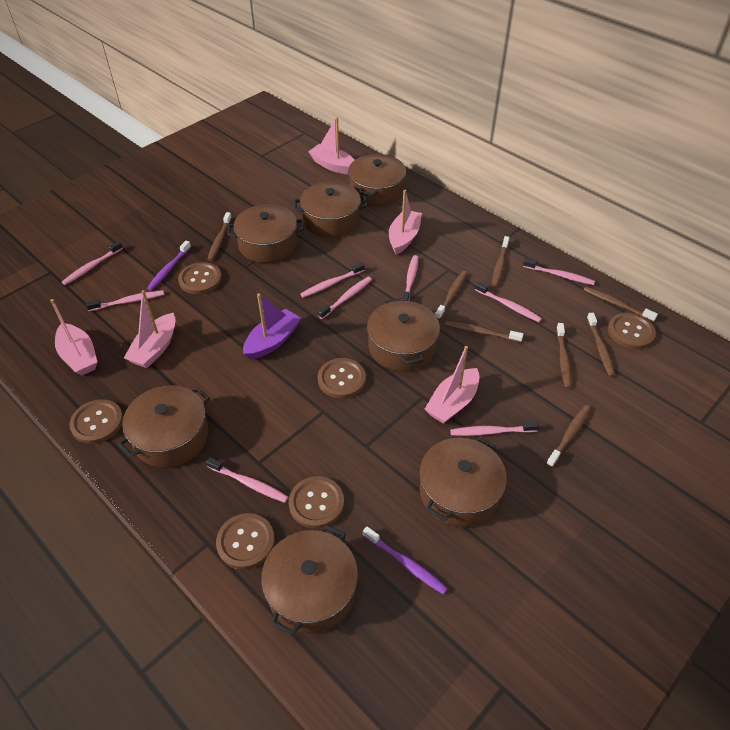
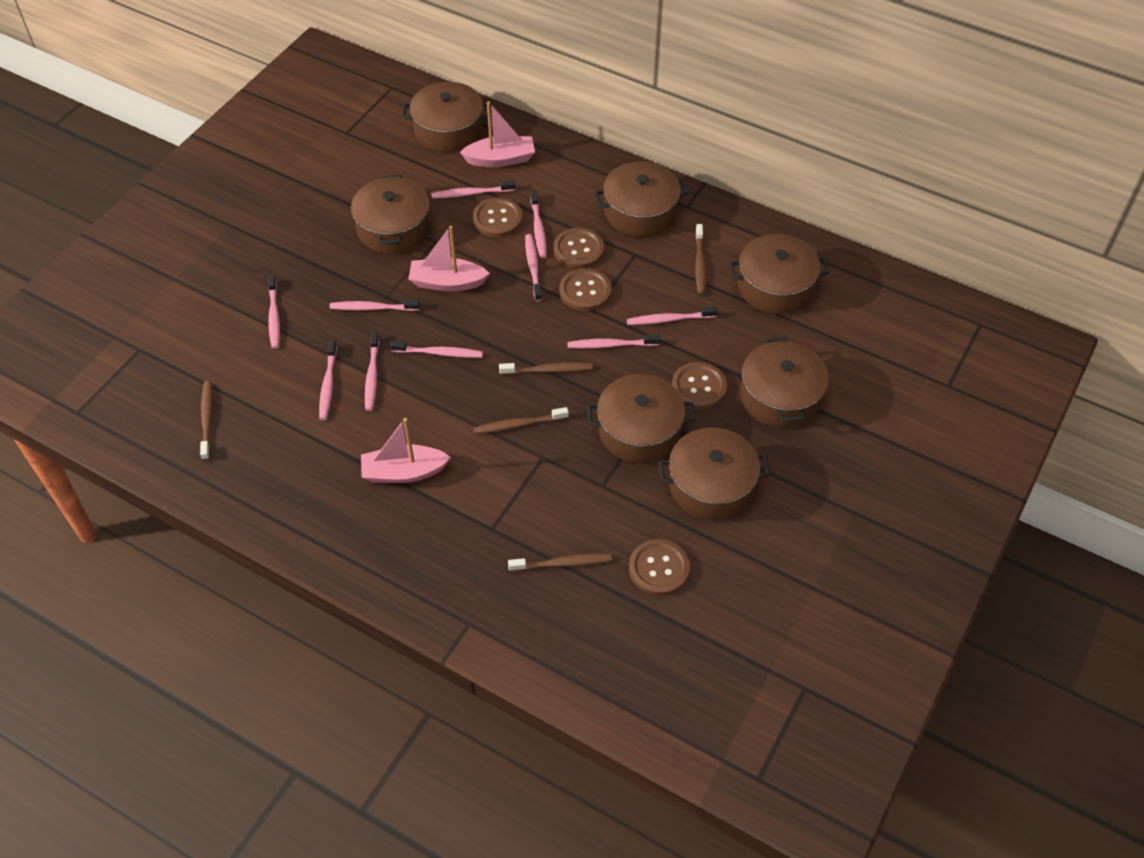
brown button: 6 -> 5
brown toothbrush: 8 -> 5
pink boat: 5 -> 3
pink toothbrush: 9 -> 10
purple boat: 1 -> 0
purple toothbrush: 2 -> 0

